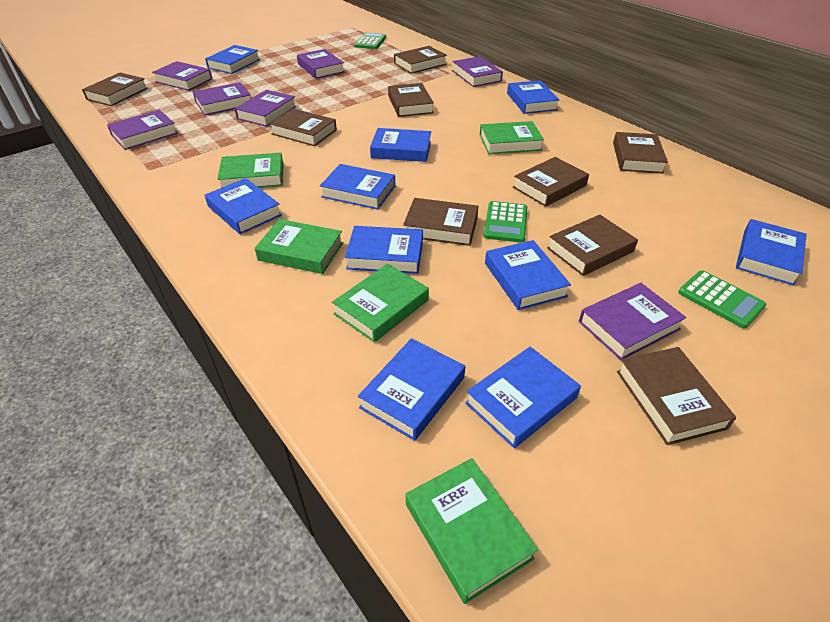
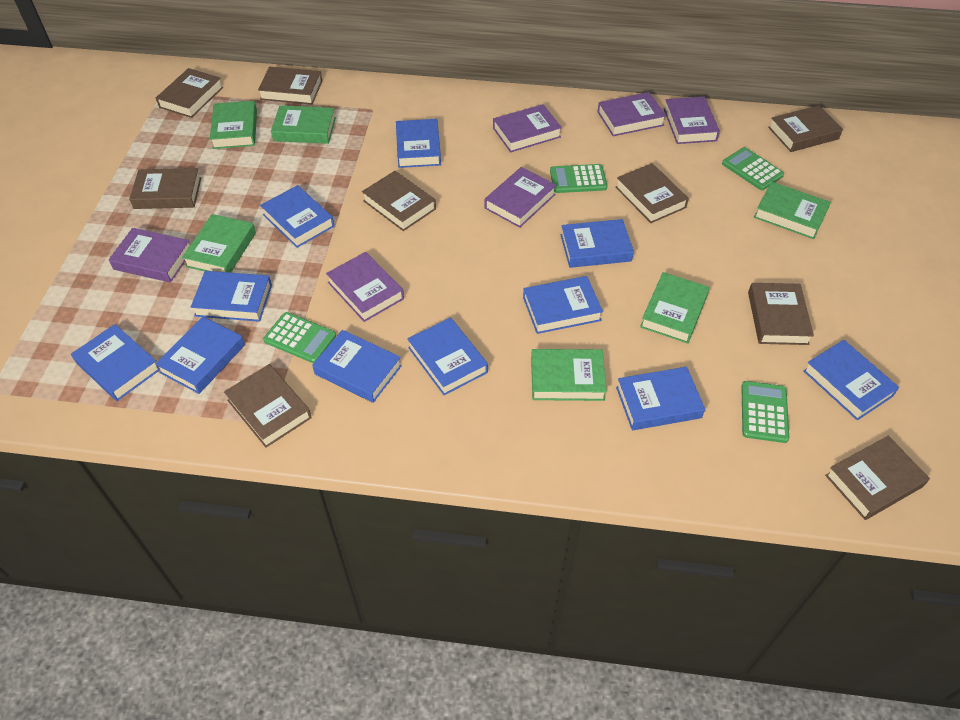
blue book: 10 -> 11
green book: 5 -> 6
green calculator: 3 -> 4
purple book: 7 -> 6

